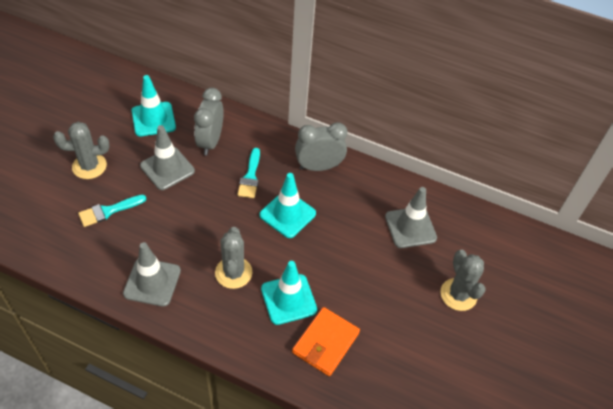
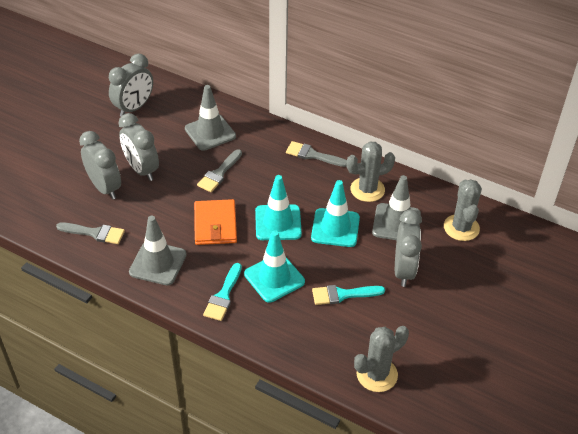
grey brush: 0 -> 3
grey clock: 2 -> 4

